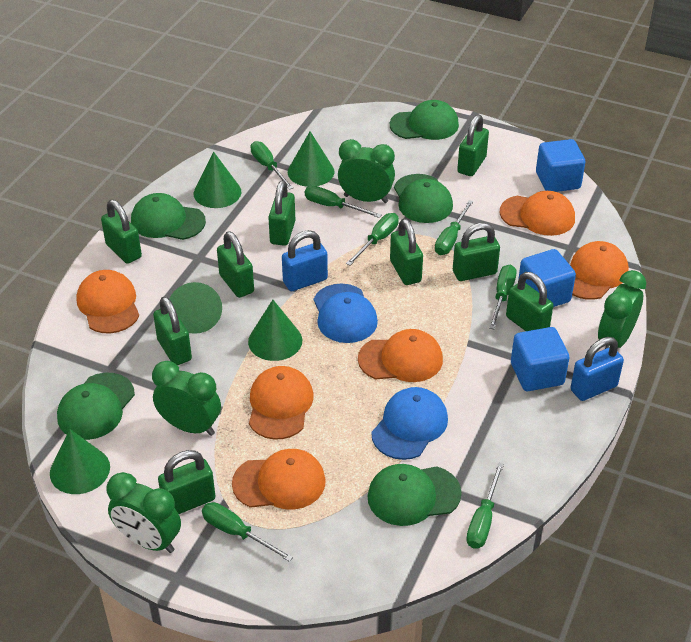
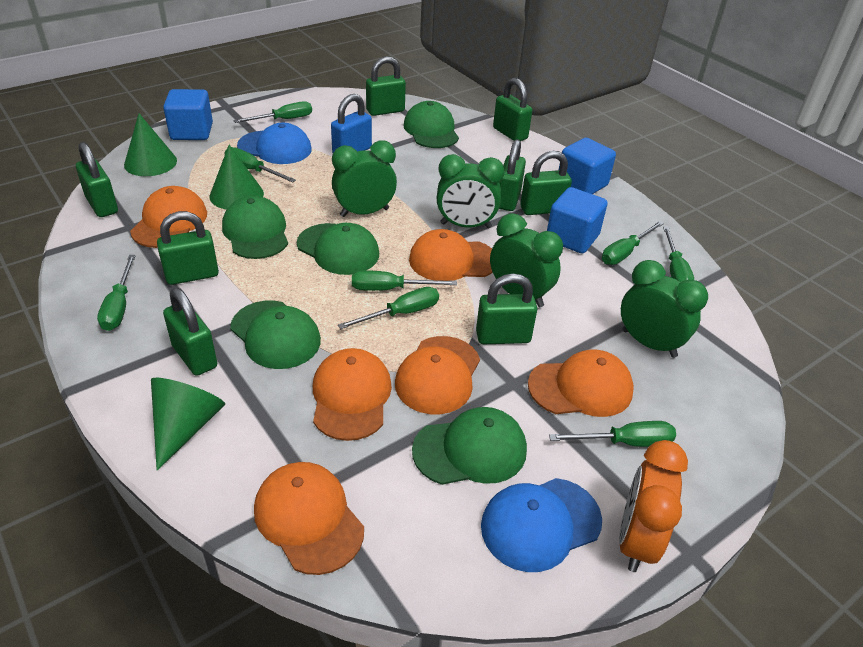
blue padlock: 2 -> 1
green cone: 5 -> 3
green padlock: 9 -> 8
green screwdriver: 7 -> 8
orange clock: 0 -> 1

